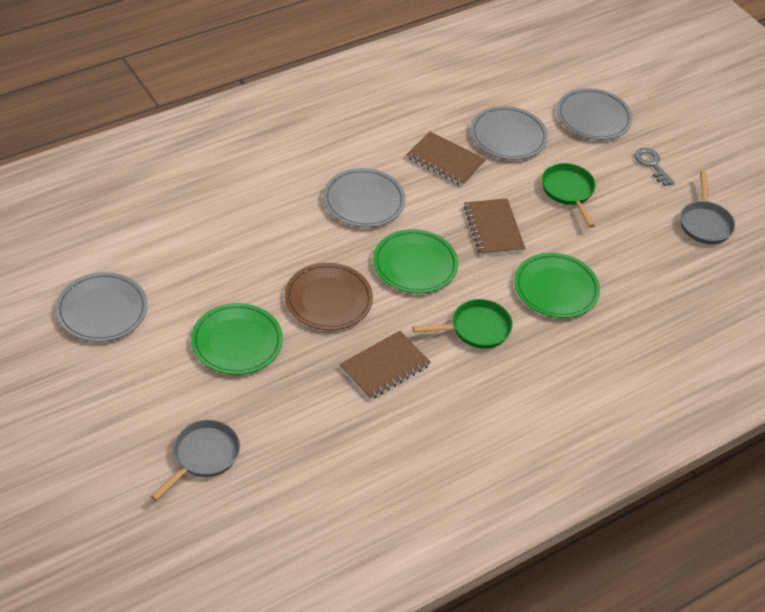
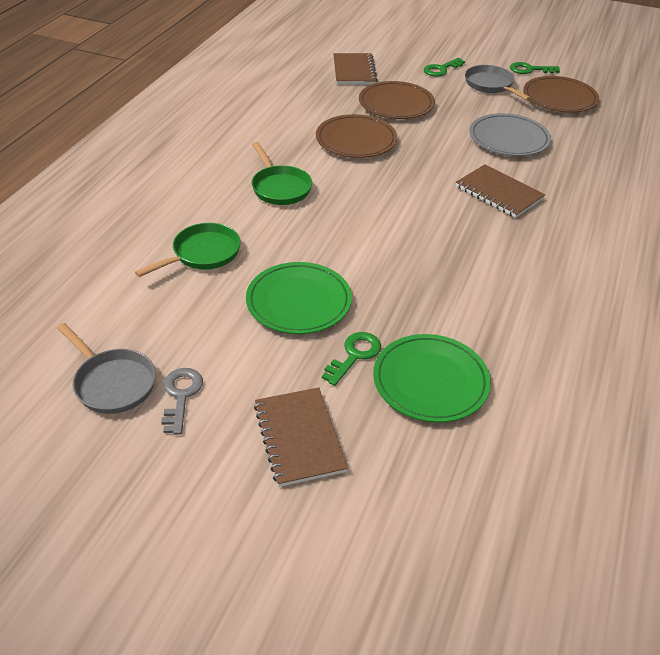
brown plate: 1 -> 3
green key: 0 -> 3
green plate: 3 -> 2
grey plate: 4 -> 1

